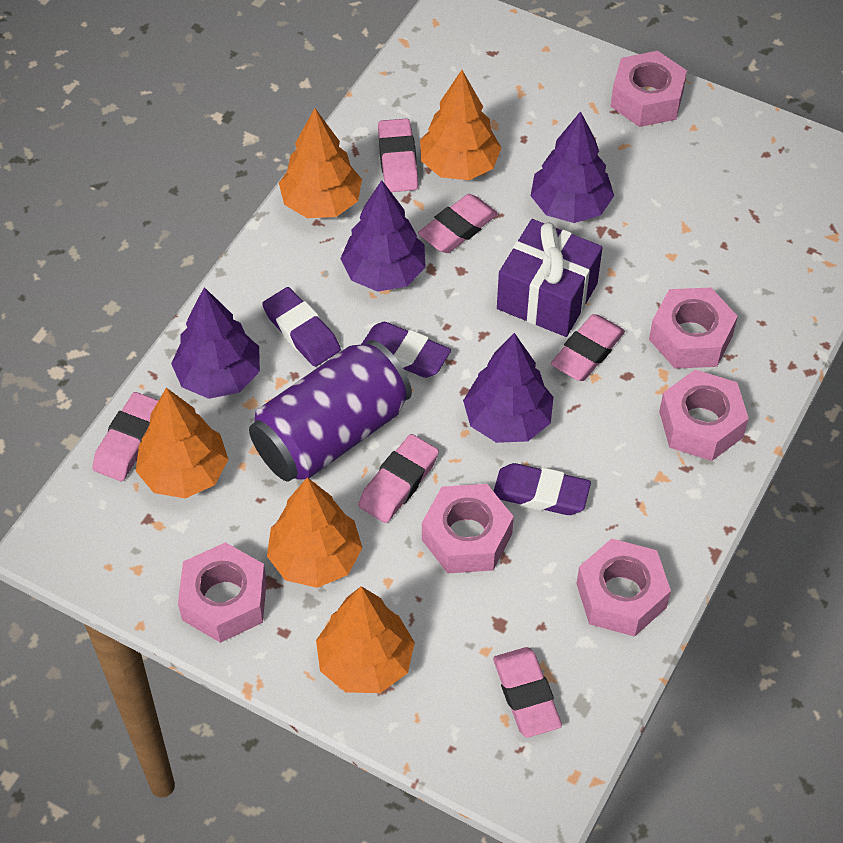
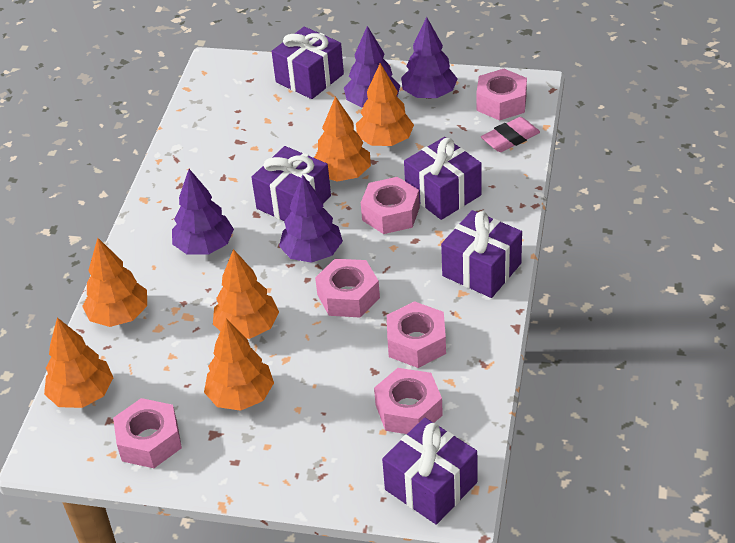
orange tree: 5 -> 6
pink eraser: 6 -> 1
purple can: 1 -> 0
purple eraser: 3 -> 0
purple gift: 1 -> 5

